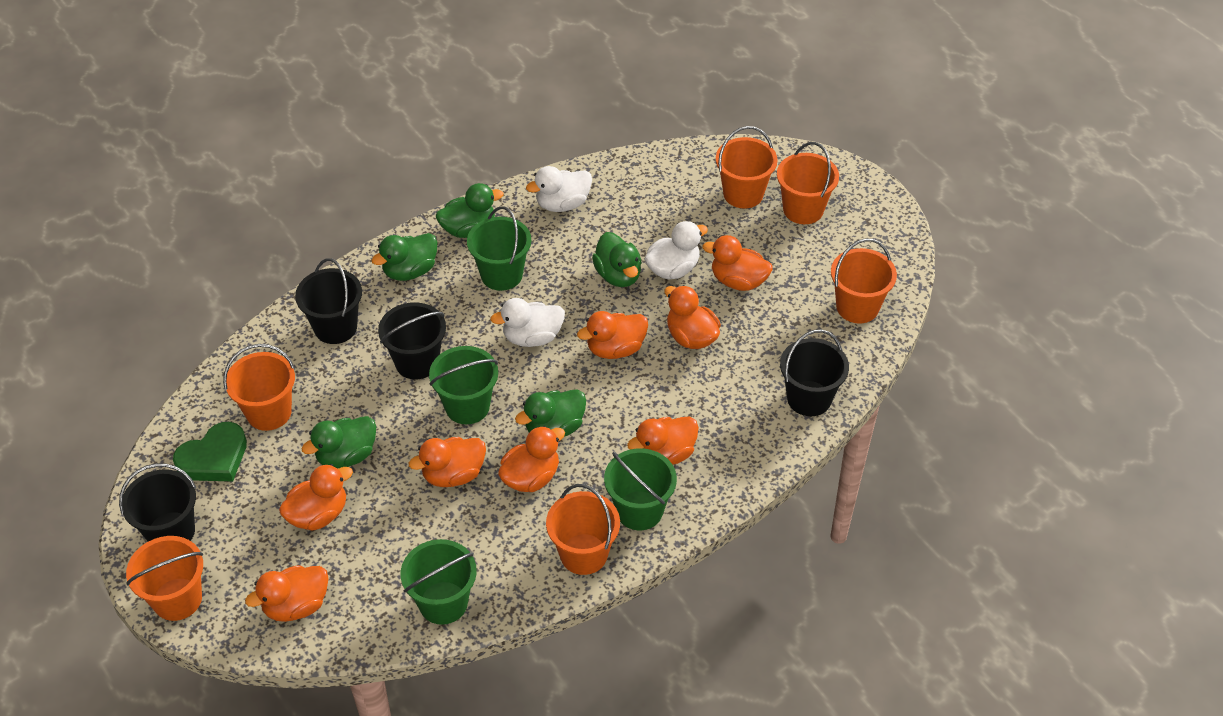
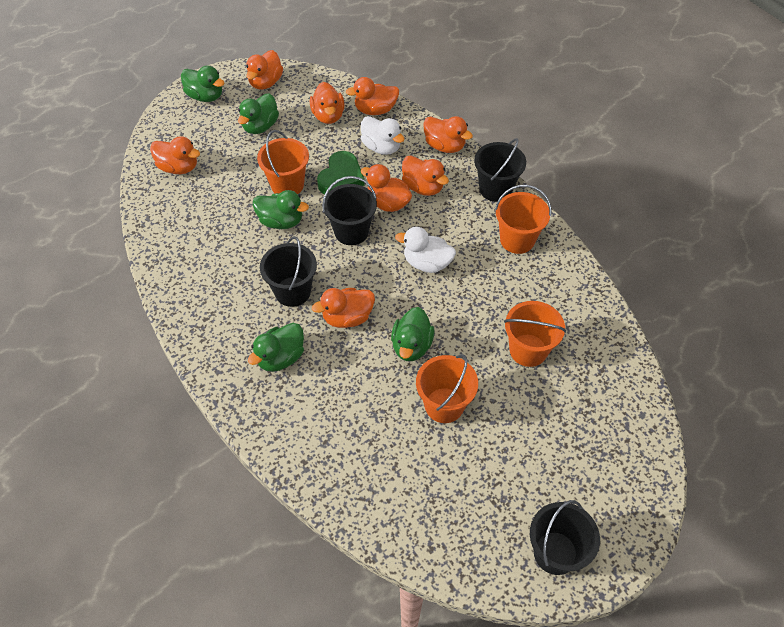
green bucket: 4 -> 0
orange bucket: 6 -> 4
white duck: 3 -> 2

